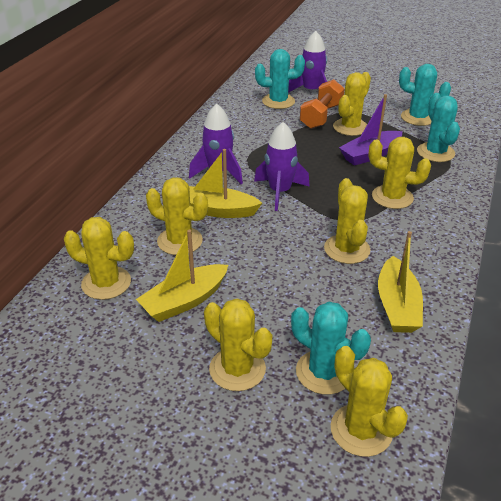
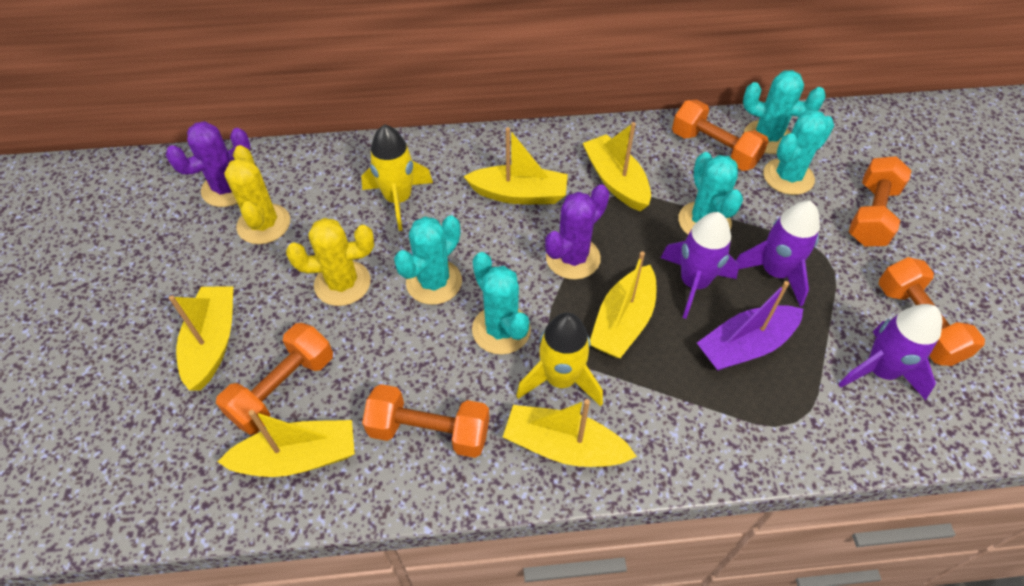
orange dumbbell: 1 -> 5
purple cactus: 0 -> 2
turquoise cactus: 4 -> 5
yellow boat: 3 -> 6
yellow cactus: 7 -> 2
yellow rocket: 0 -> 2

